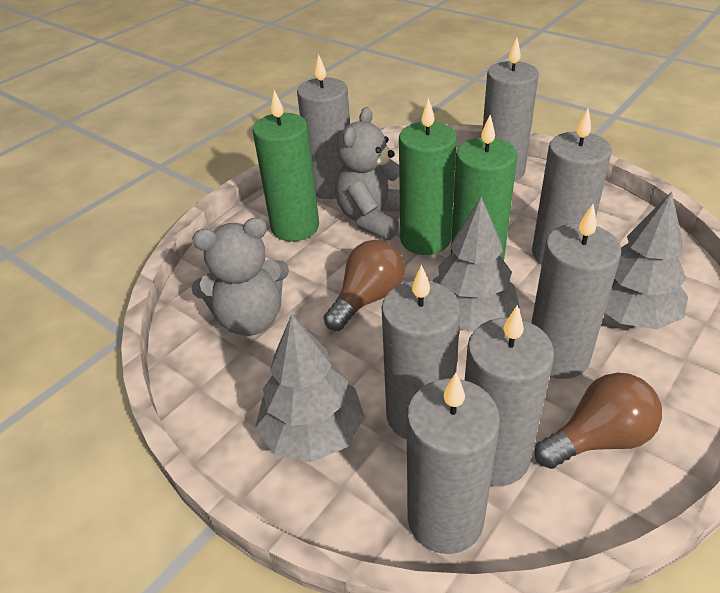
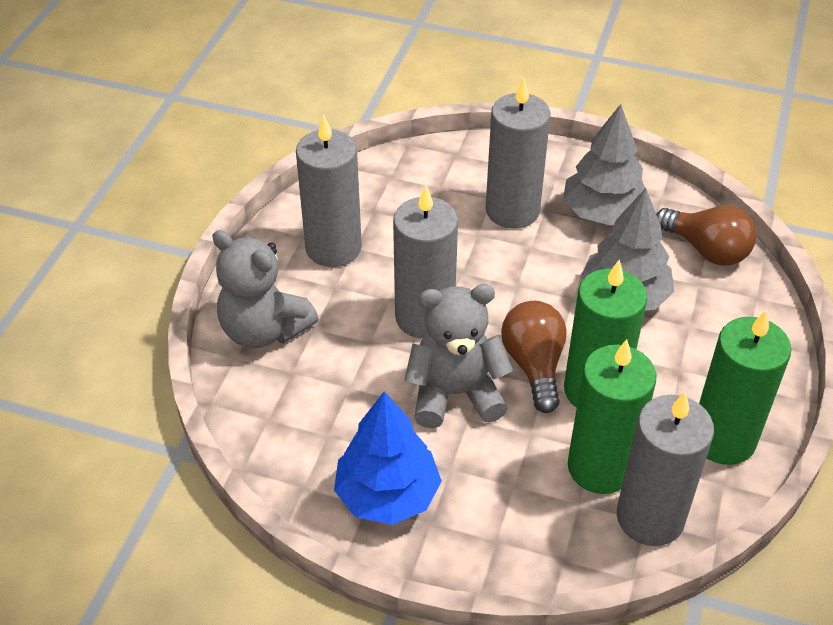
blue tree: 0 -> 1
grey candle: 7 -> 4
grey tree: 3 -> 2

